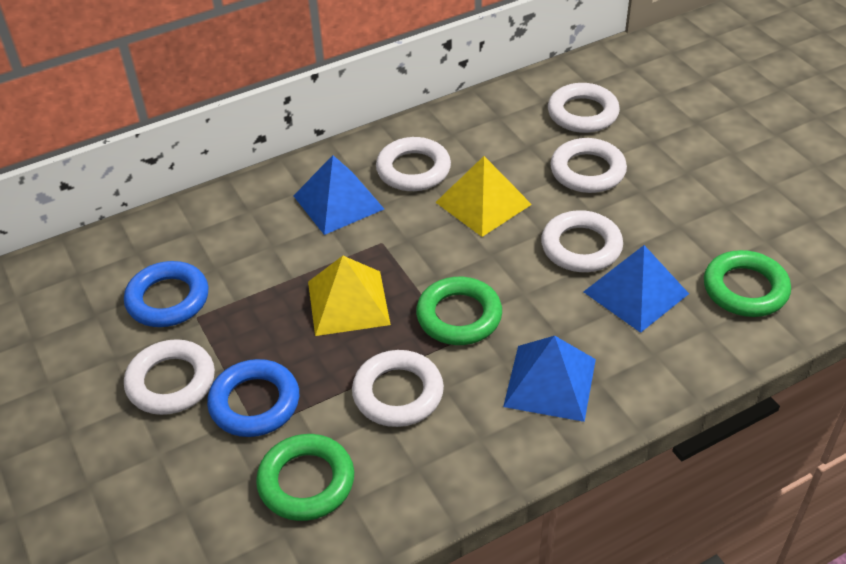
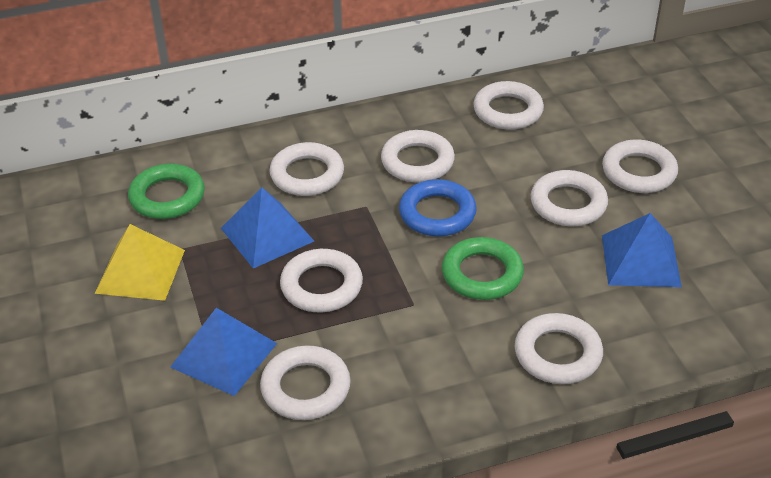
blue ring: 2 -> 1
green ring: 3 -> 2
white ring: 6 -> 8
yellow pyramid: 2 -> 1

